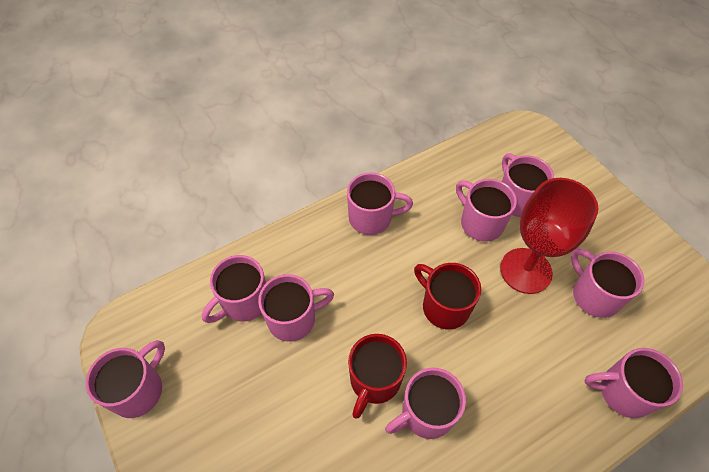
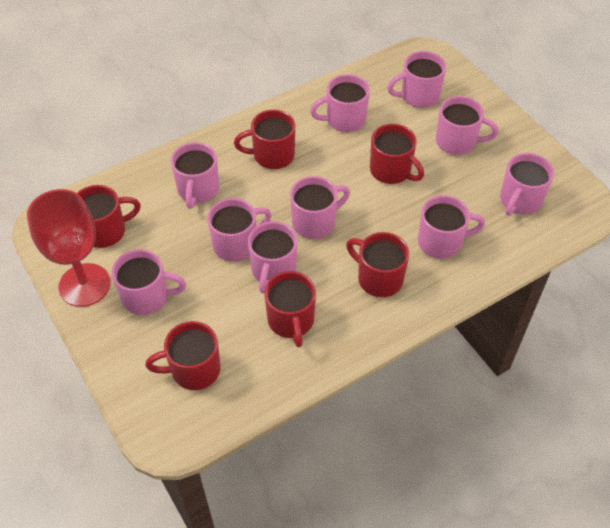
pink mug: 9 -> 10
red mug: 2 -> 6

